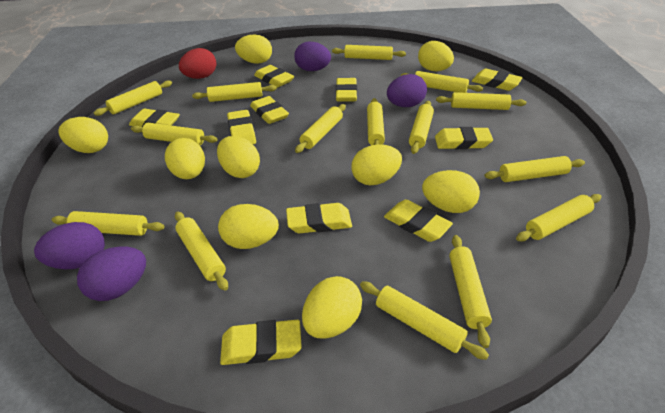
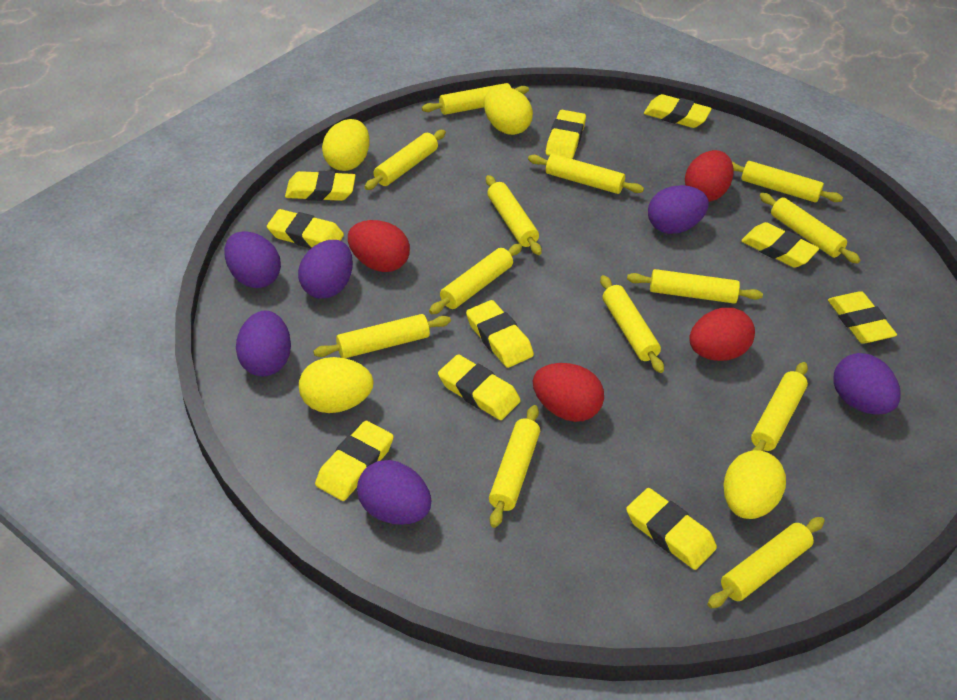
purple egg: 4 -> 6
red egg: 1 -> 4
yellow egg: 9 -> 4
yellow rolling pin: 15 -> 13

